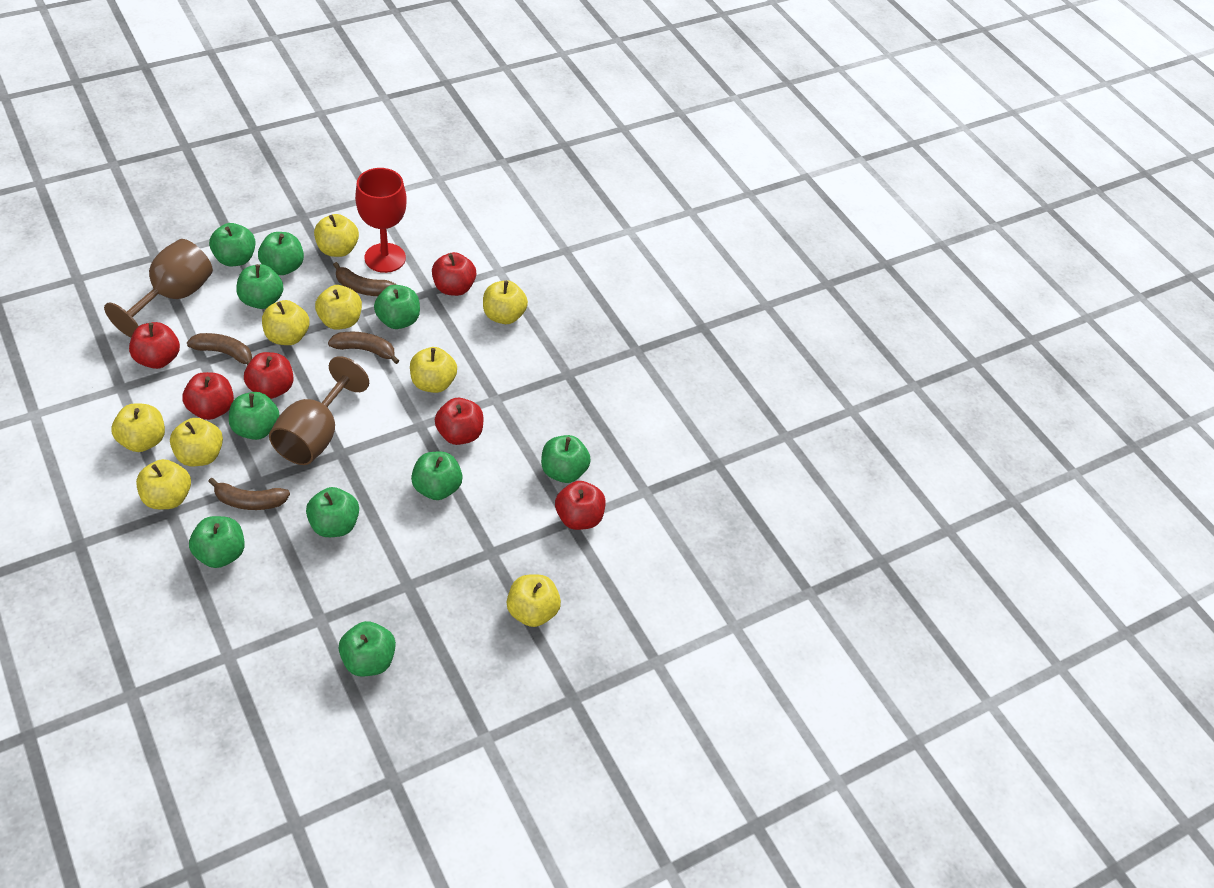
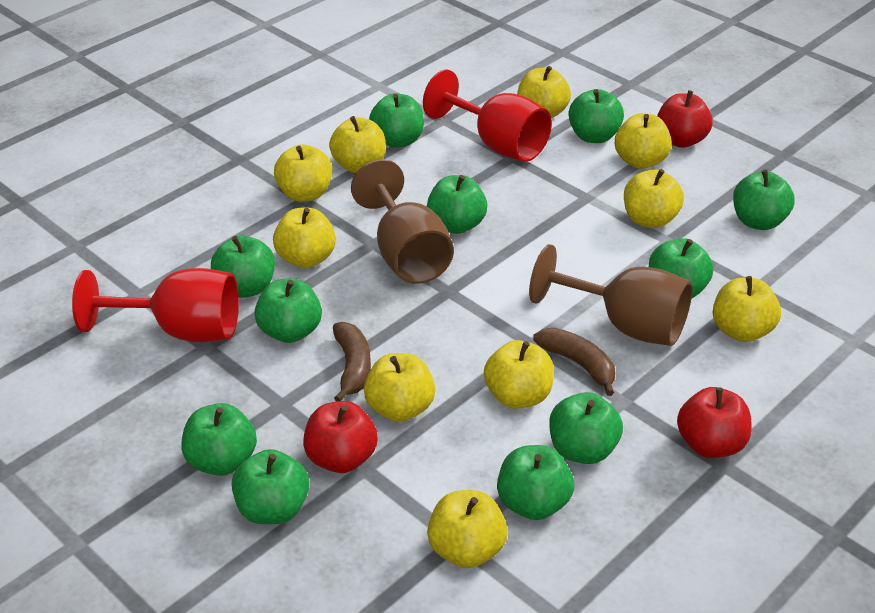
brown banana: 4 -> 2
green apple: 10 -> 11
red apple: 6 -> 3
red goblet: 1 -> 2
yellow apple: 9 -> 10

